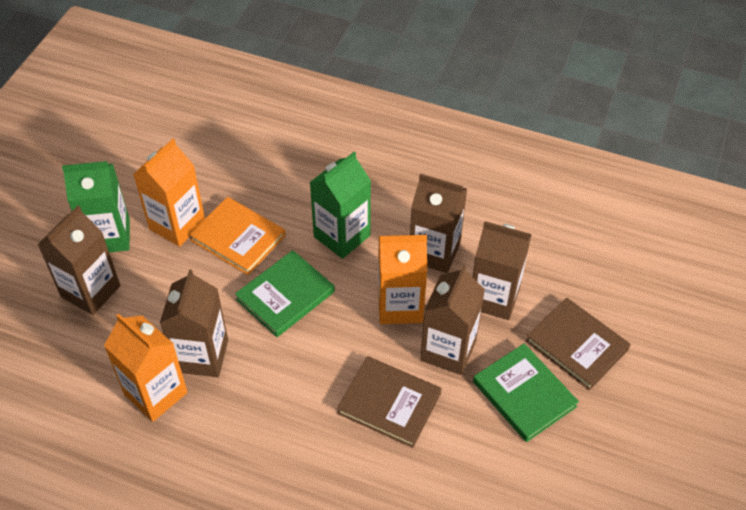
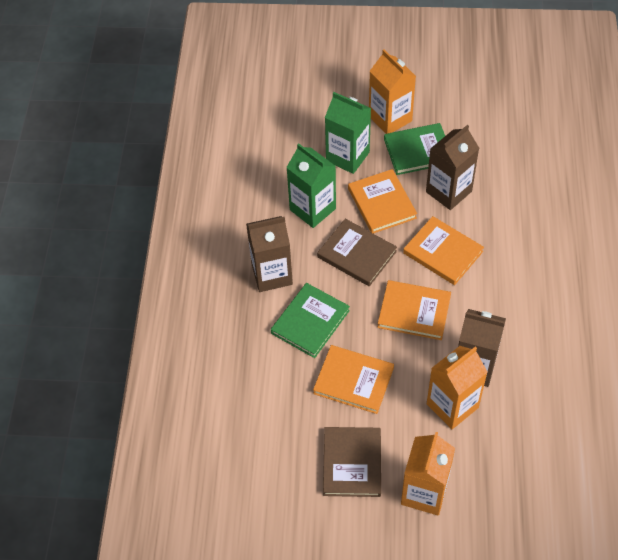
brown carton: 5 -> 3
orange book: 1 -> 4

